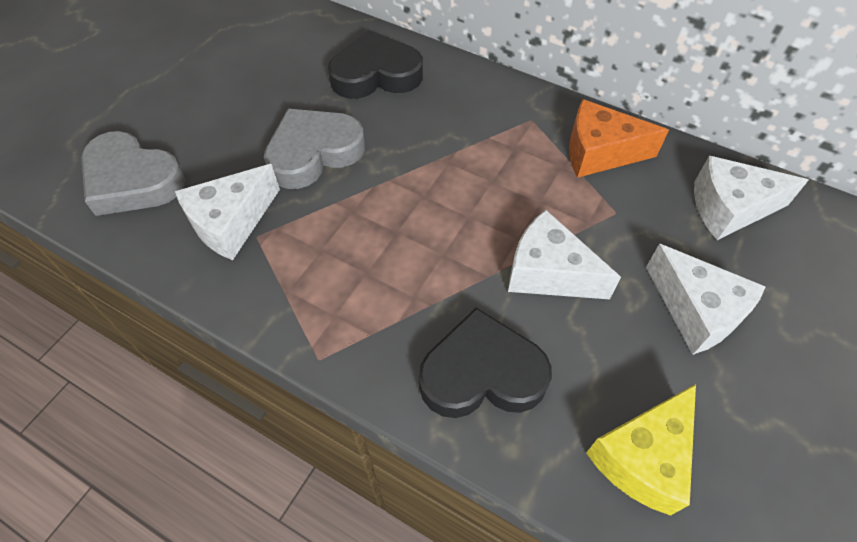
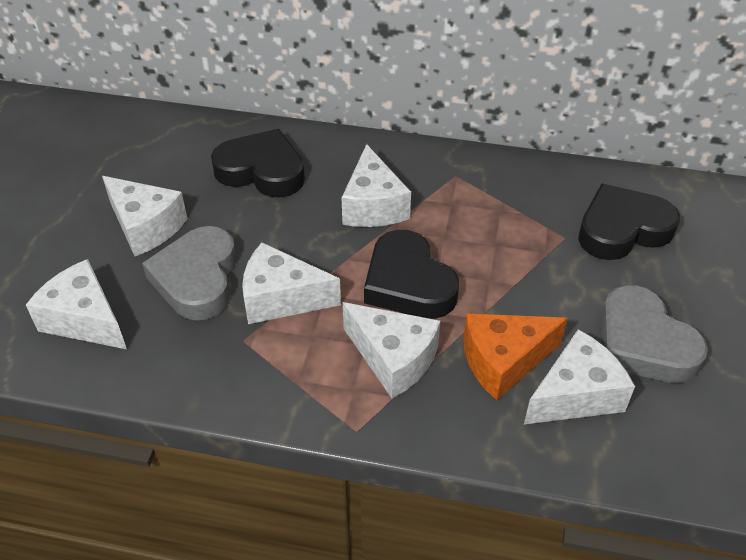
black heart: 2 -> 3
white cheese: 4 -> 6
yellow cheese: 1 -> 0

